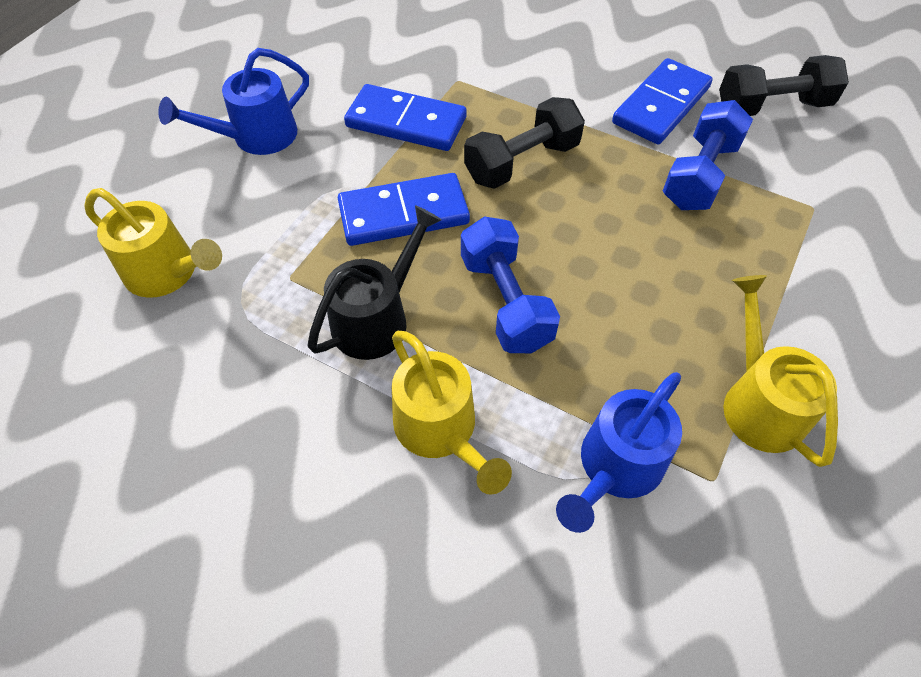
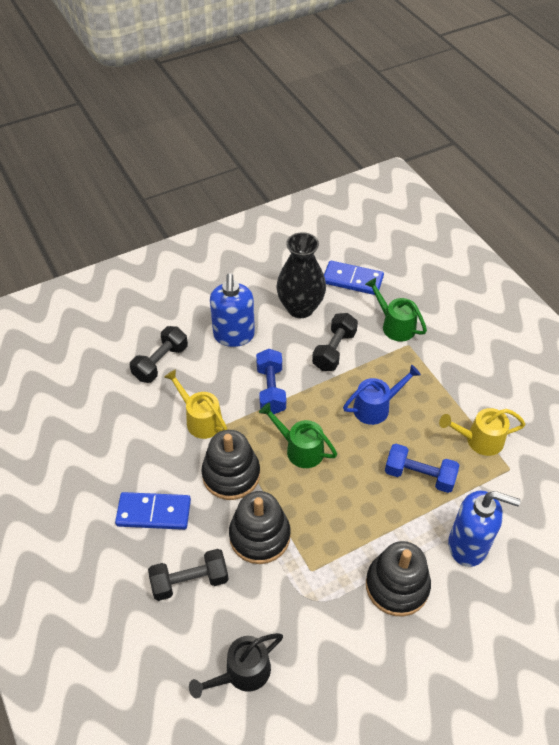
black dumbbell: 2 -> 3
black stacking toy: 0 -> 3
black vase: 0 -> 1
blue domino: 3 -> 2
blue soap dispenser: 0 -> 2
blue watering can: 2 -> 1
green watering can: 0 -> 2
yellow watering can: 3 -> 2

